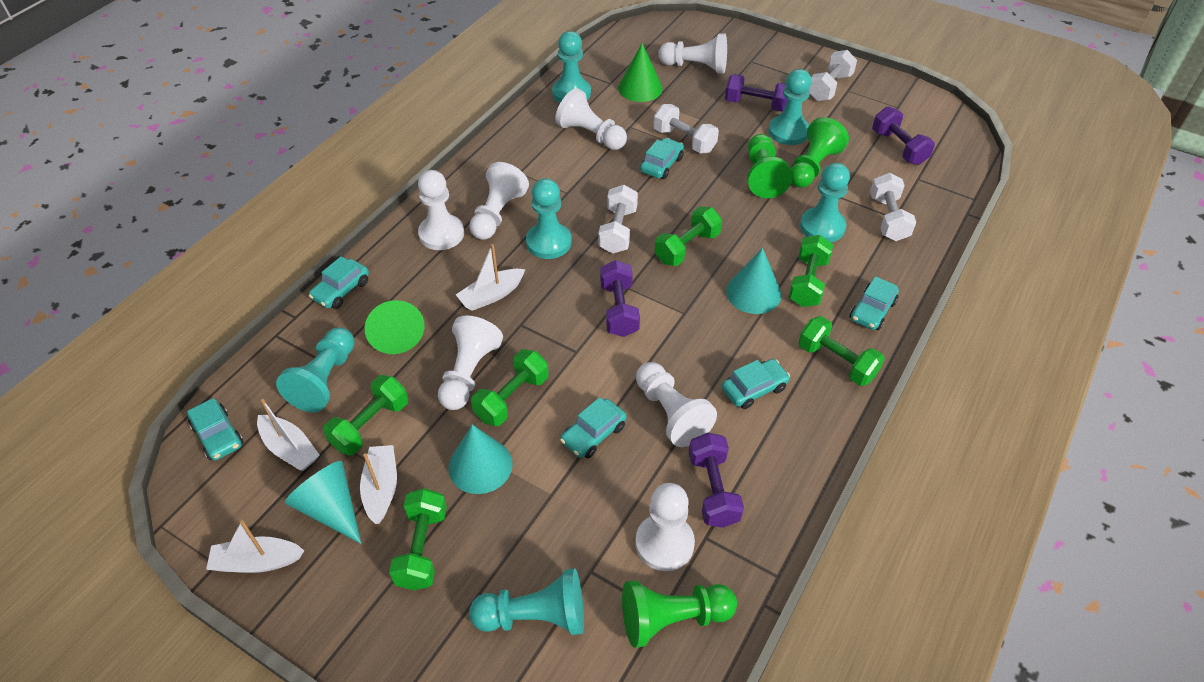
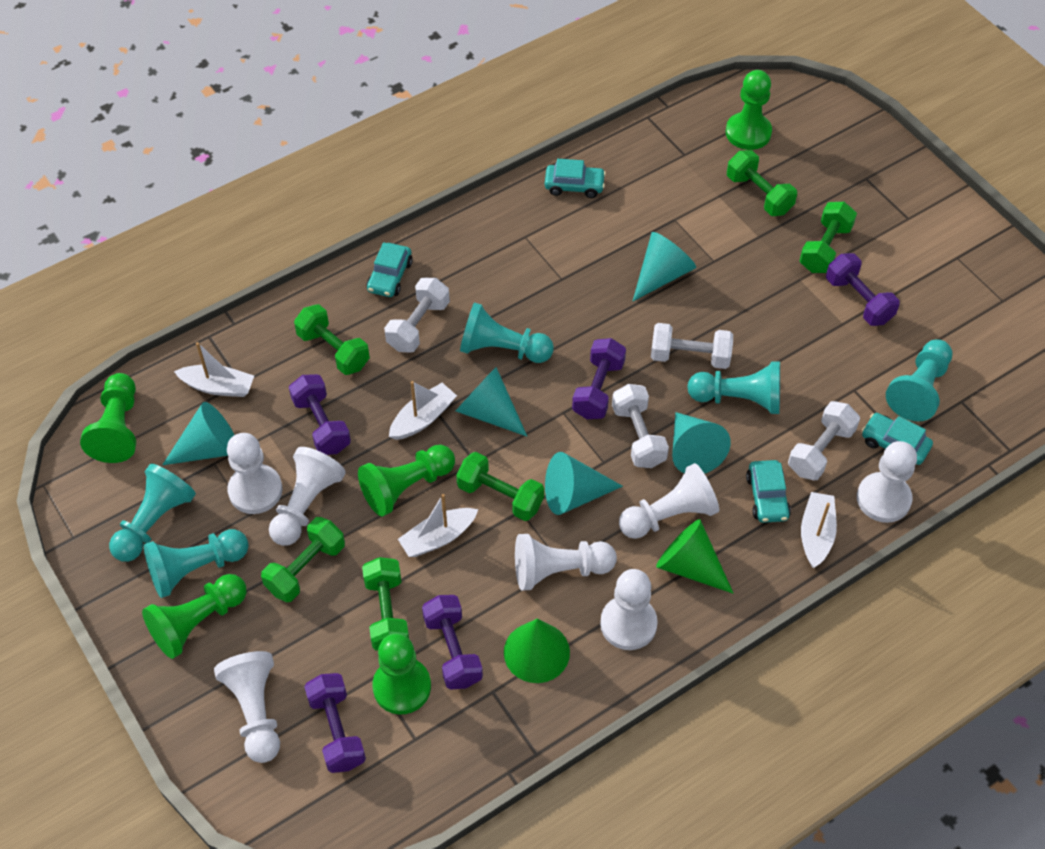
green pawn: 3 -> 5
purple dumbbell: 4 -> 5
turquoise car: 6 -> 4
turquoise cone: 3 -> 5
turquoise pawn: 6 -> 5

